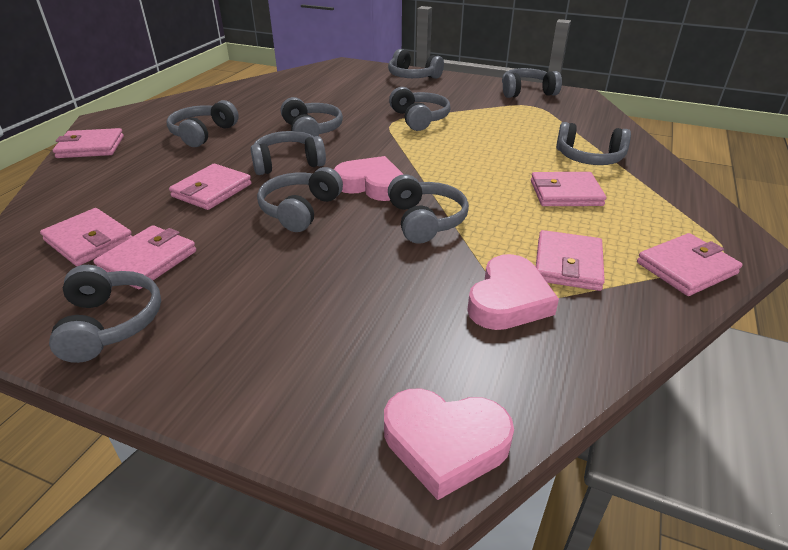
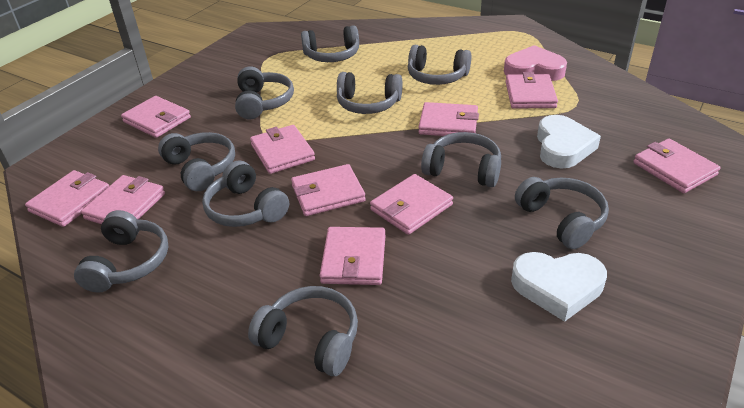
pink heart: 3 -> 1
pink wallet: 7 -> 10
white heart: 0 -> 2

